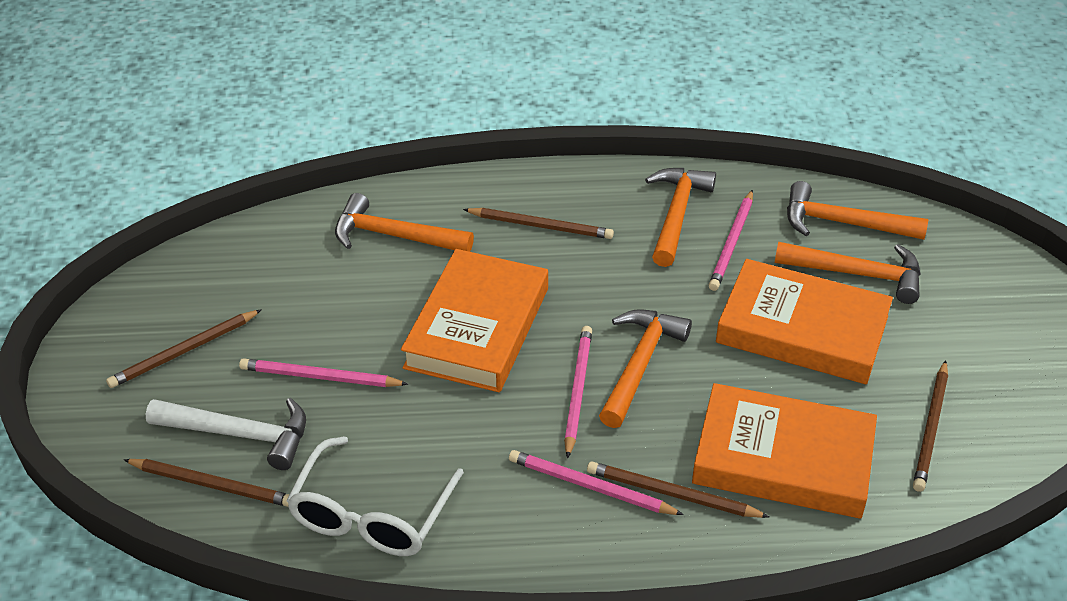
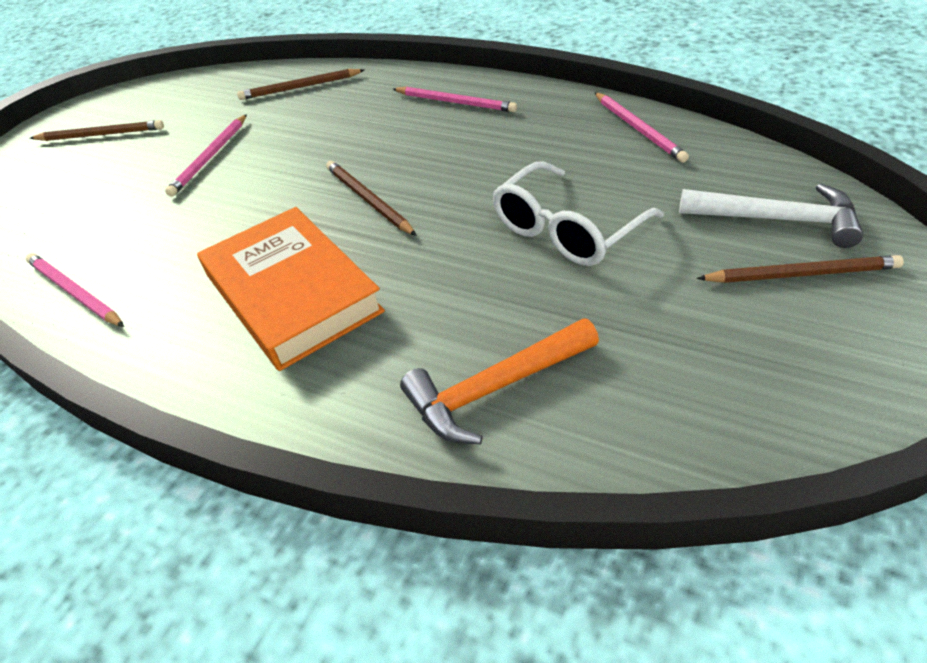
brown pencil: 5 -> 4
orange book: 3 -> 1
orange hammer: 5 -> 1

